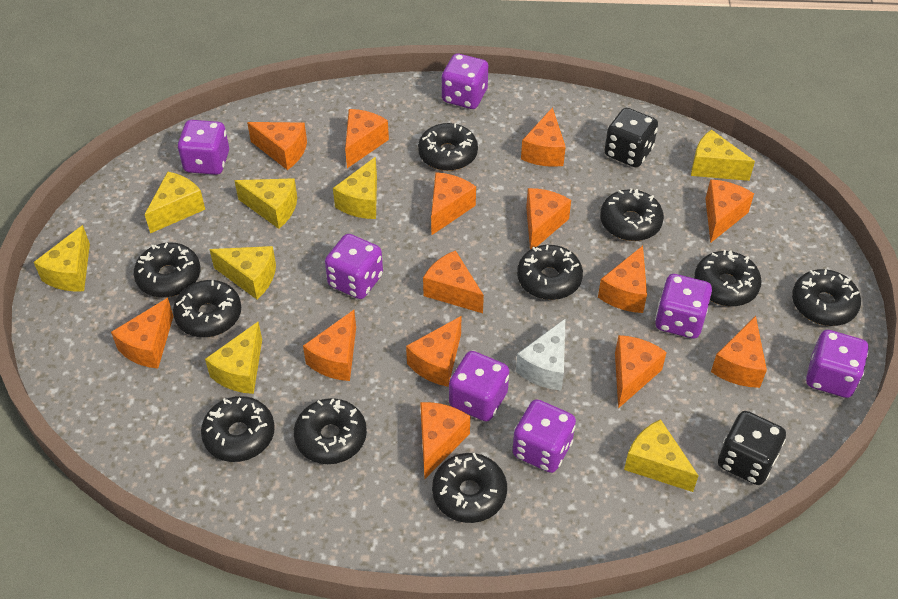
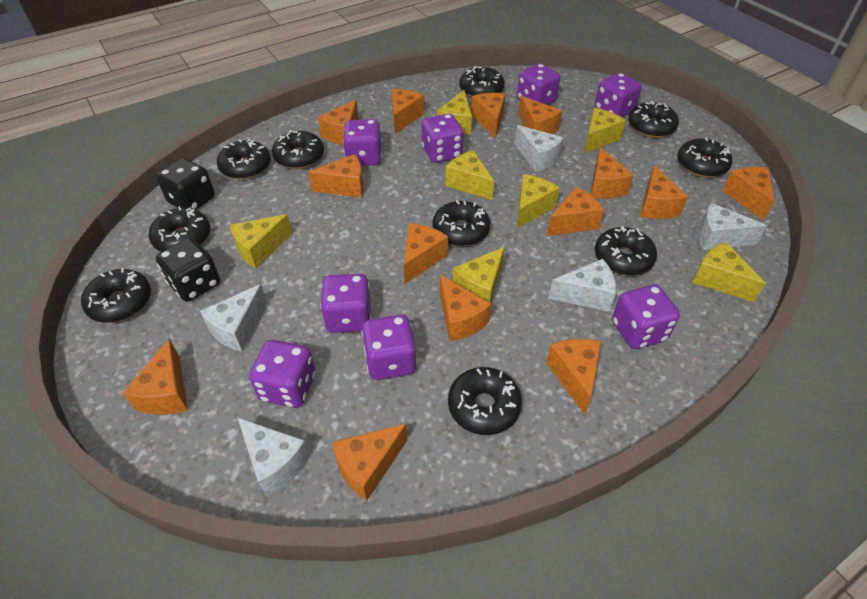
purple dice: 7 -> 8
white cheese: 1 -> 5
yellow cheese: 8 -> 7

